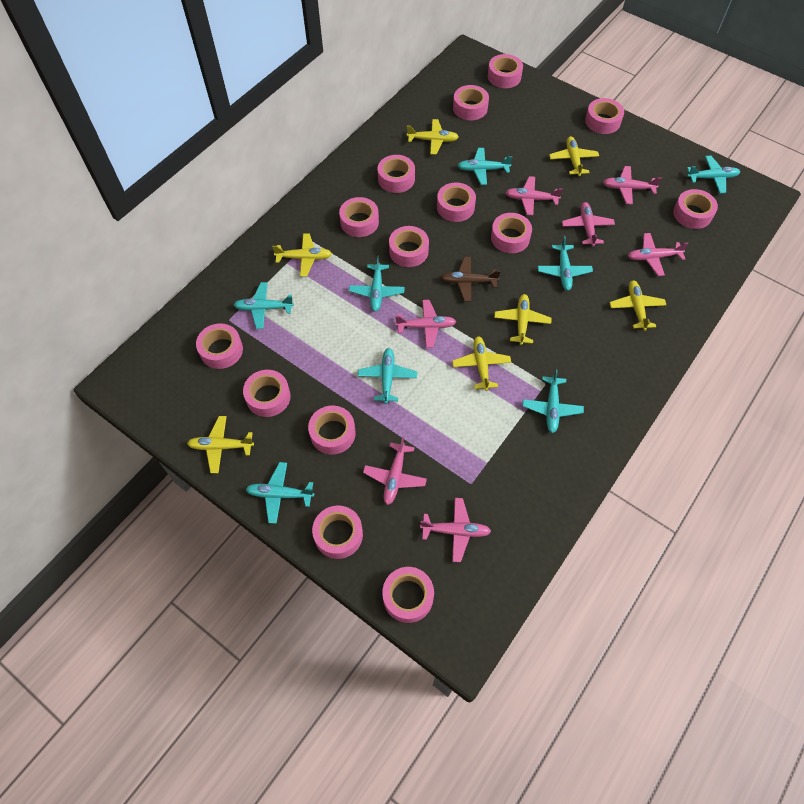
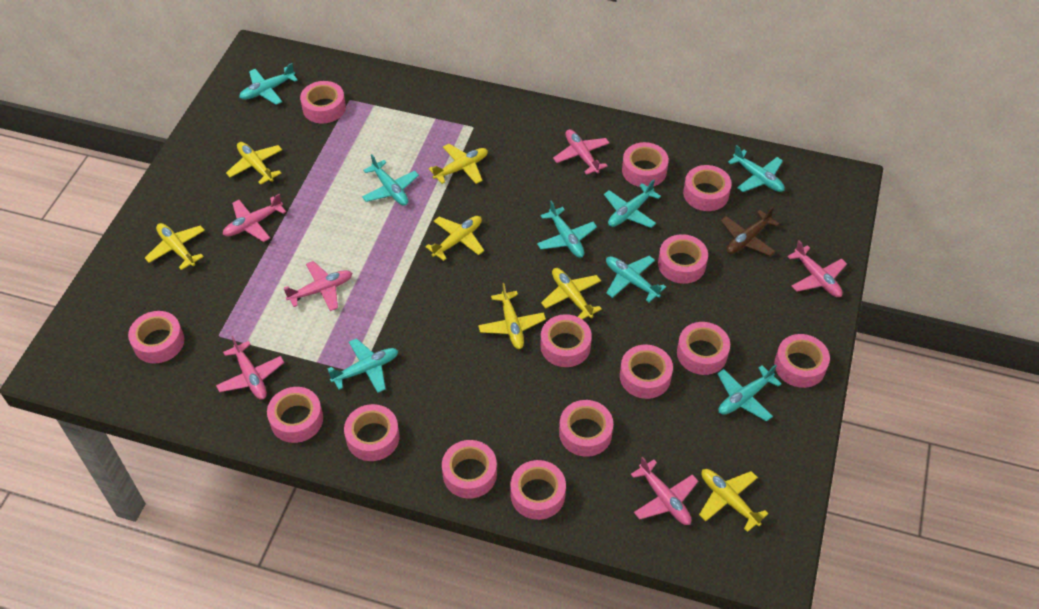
pink plane: 7 -> 6

